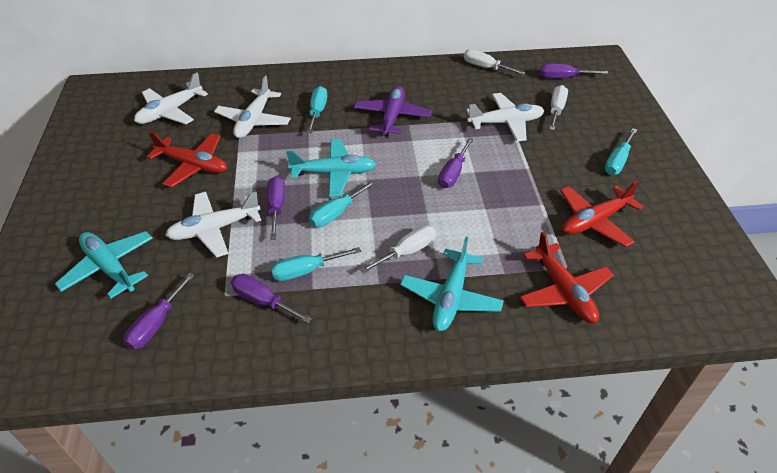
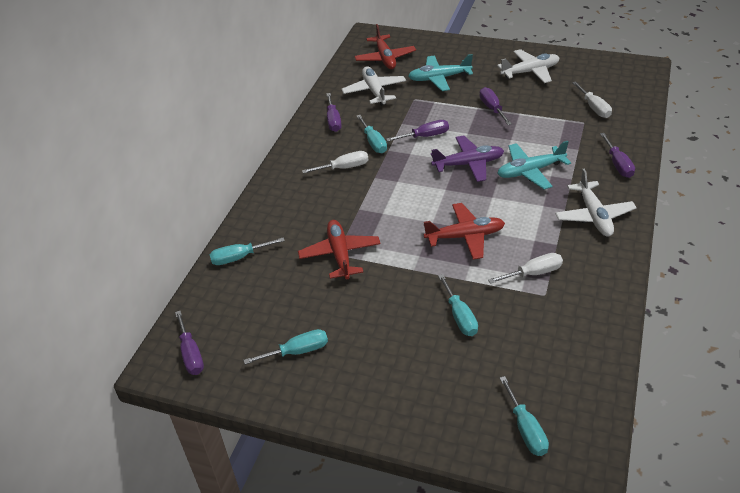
turquoise plane: 3 -> 2
turquoise screwdriver: 4 -> 5
white plane: 4 -> 3

